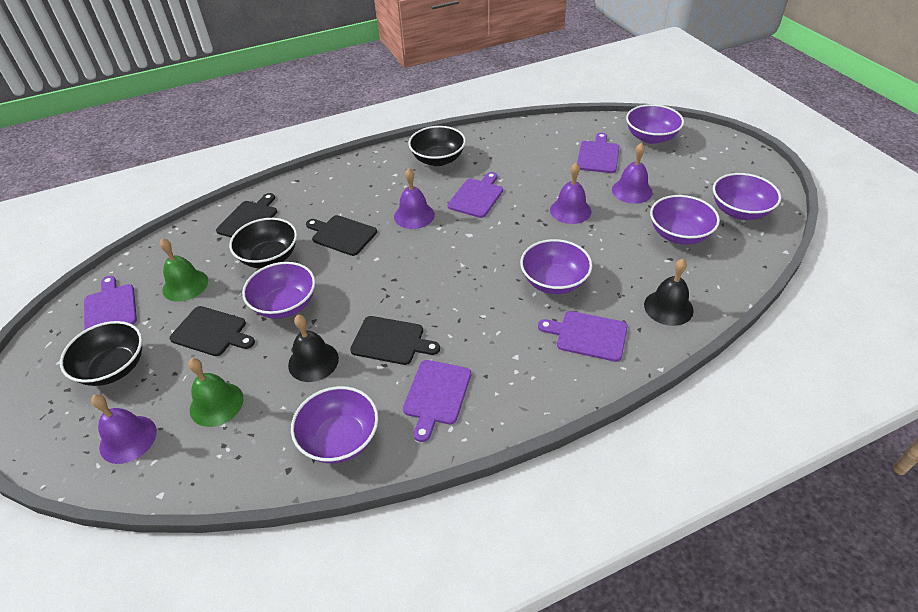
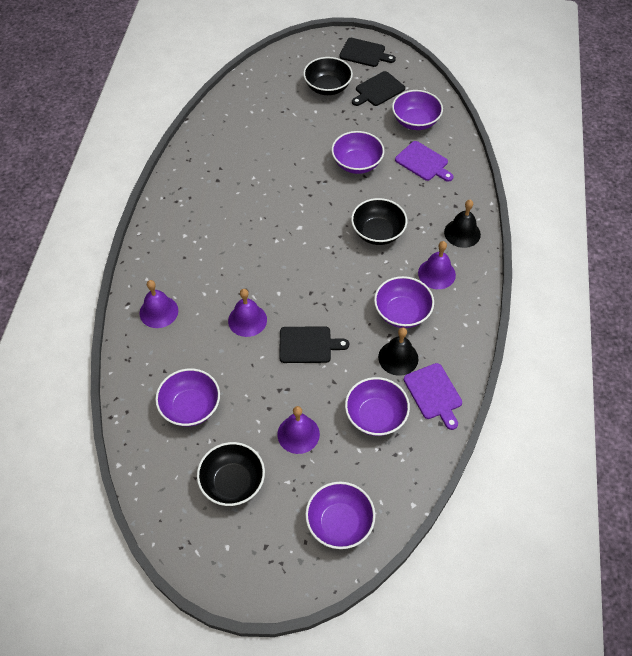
black cutting board: 4 -> 3
green bell: 2 -> 0
purple cutting board: 5 -> 2

